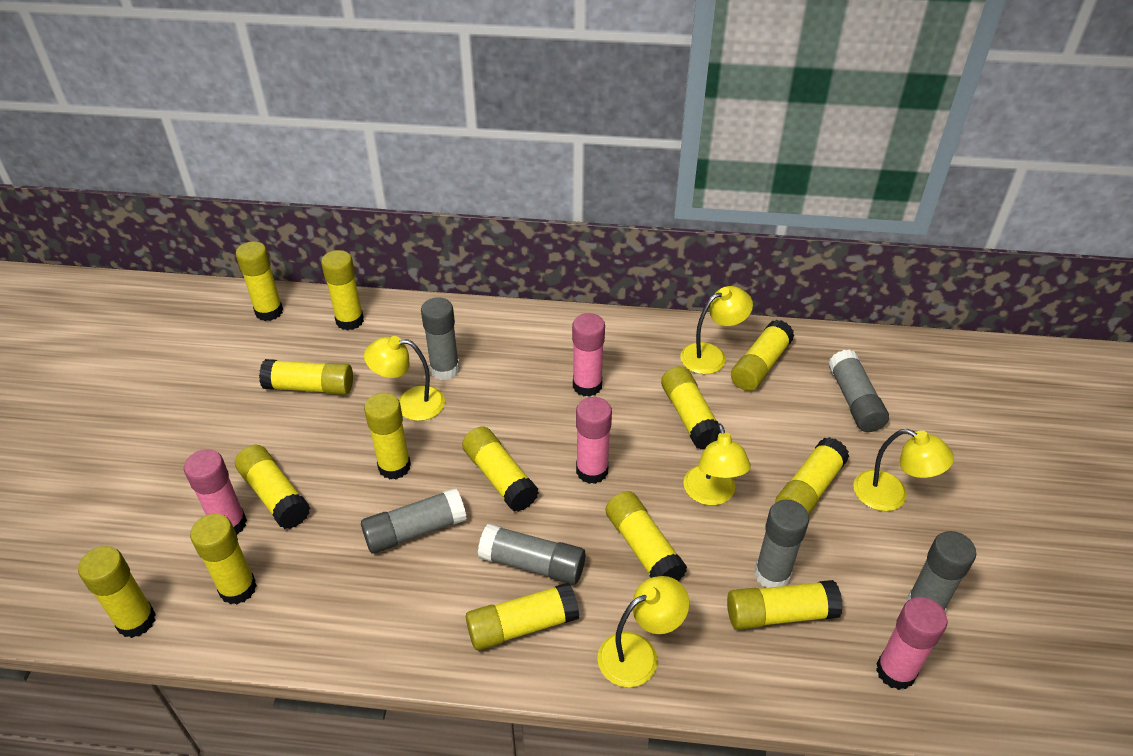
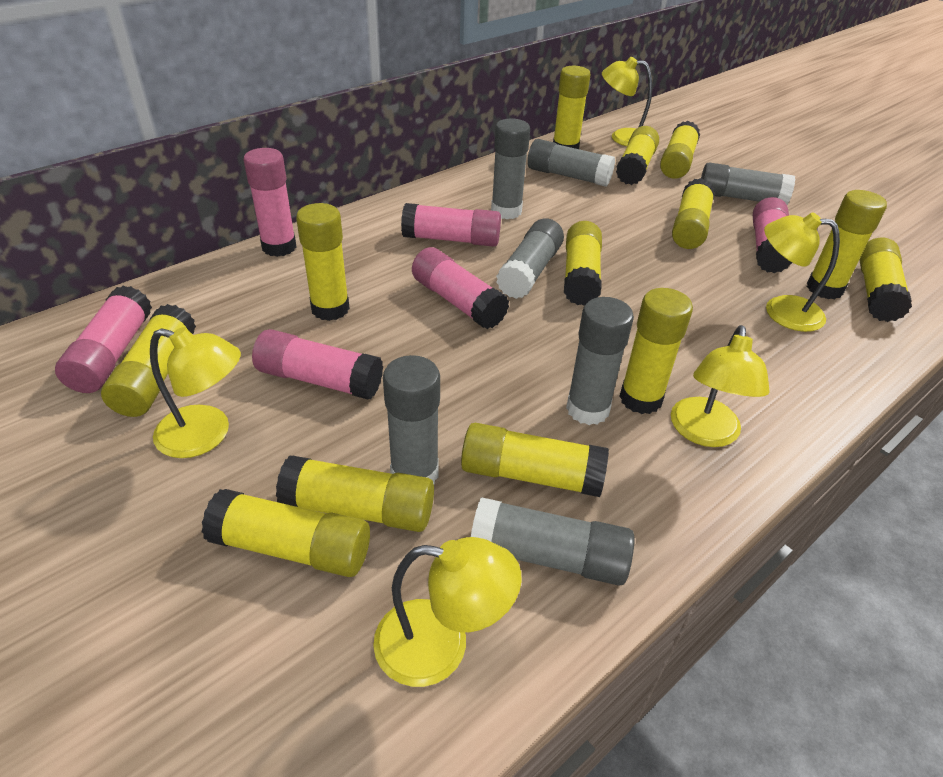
grey glue stick: 6 -> 7
pink glue stick: 4 -> 6
yellow glue stick: 14 -> 13

